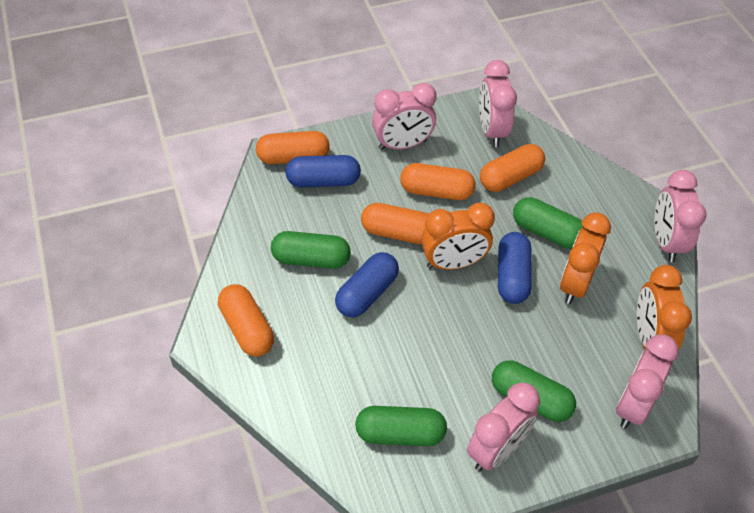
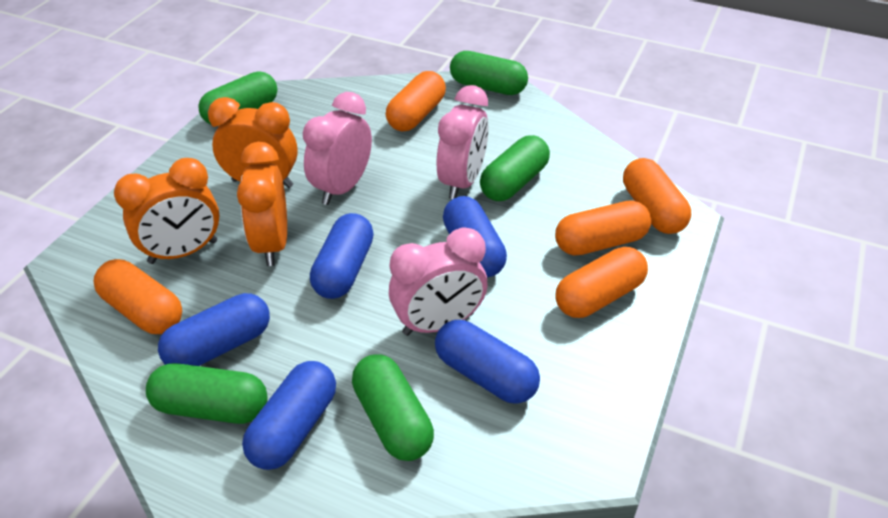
blue capsule: 3 -> 5
green capsule: 4 -> 5
pink clock: 5 -> 3

